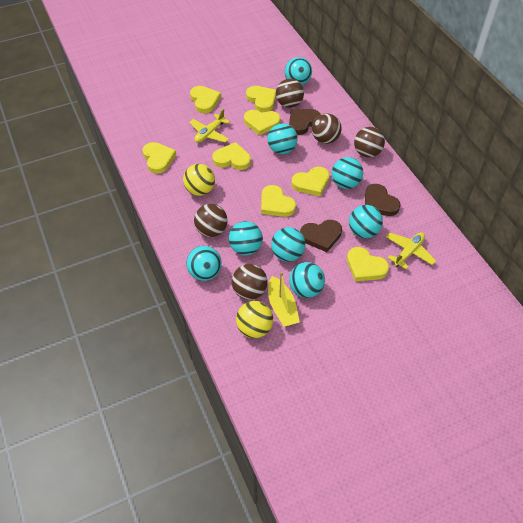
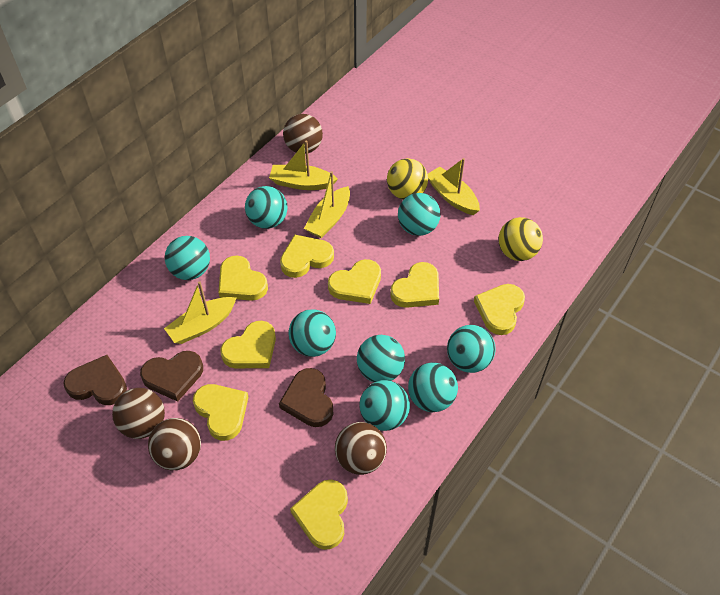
brown ball: 5 -> 4
yellow boat: 1 -> 4
yellow plane: 2 -> 0

